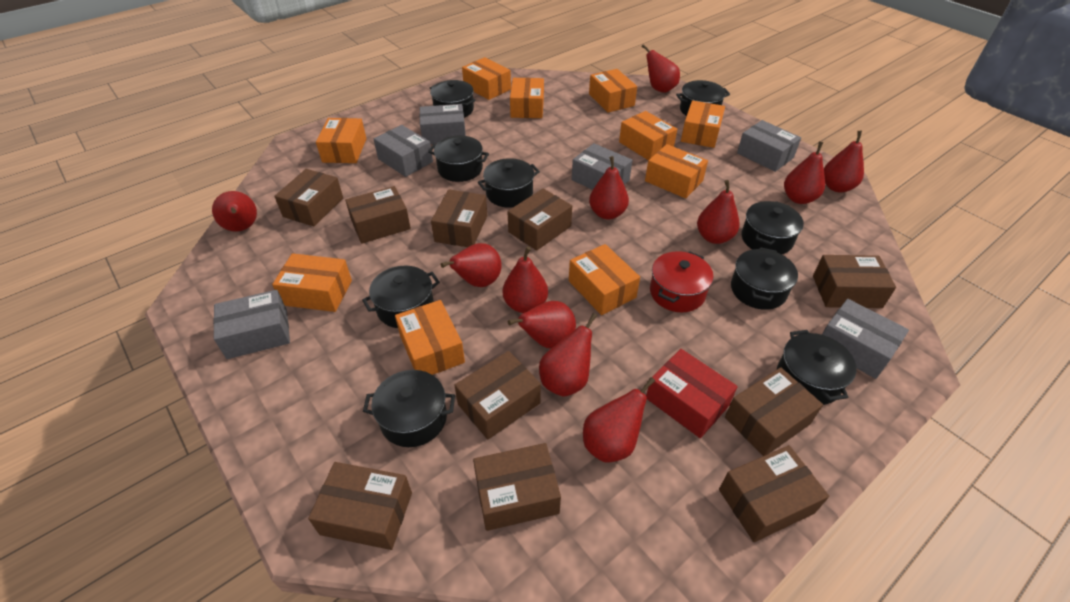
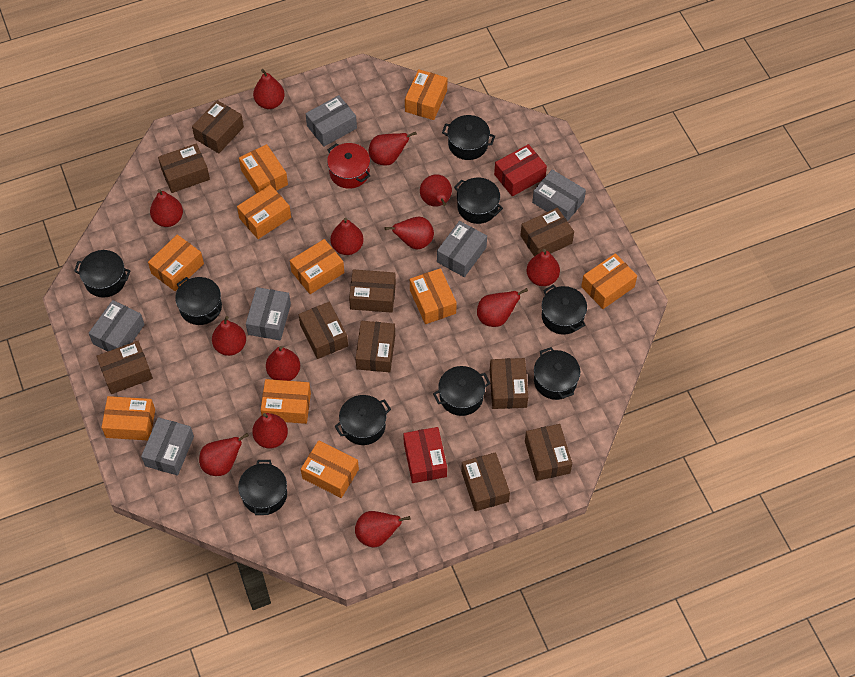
red box: 1 -> 2
red pear: 11 -> 13

